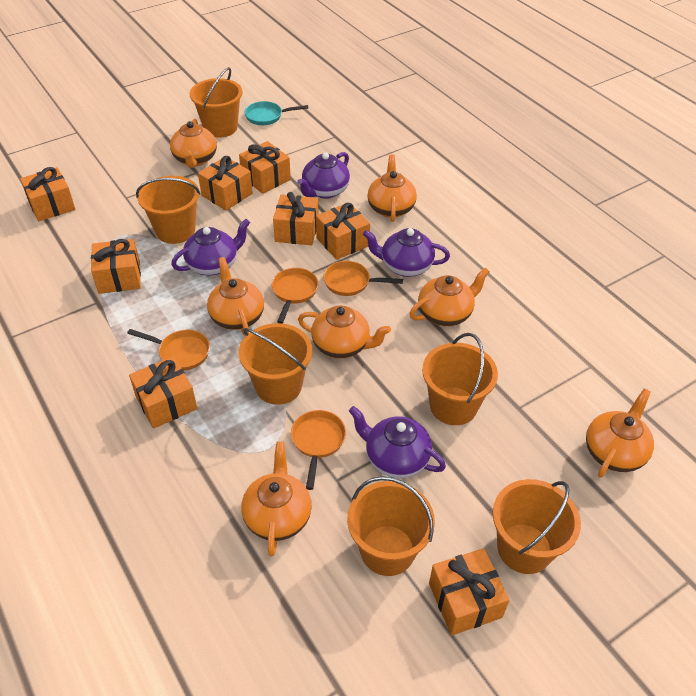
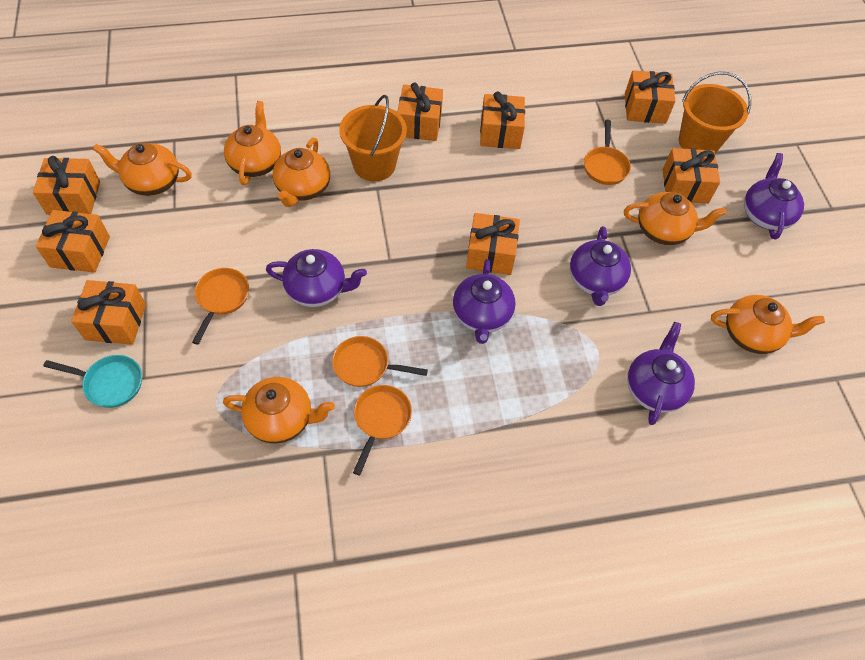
orange bucket: 6 -> 2
orange teapot: 7 -> 6
purple teapot: 4 -> 5

